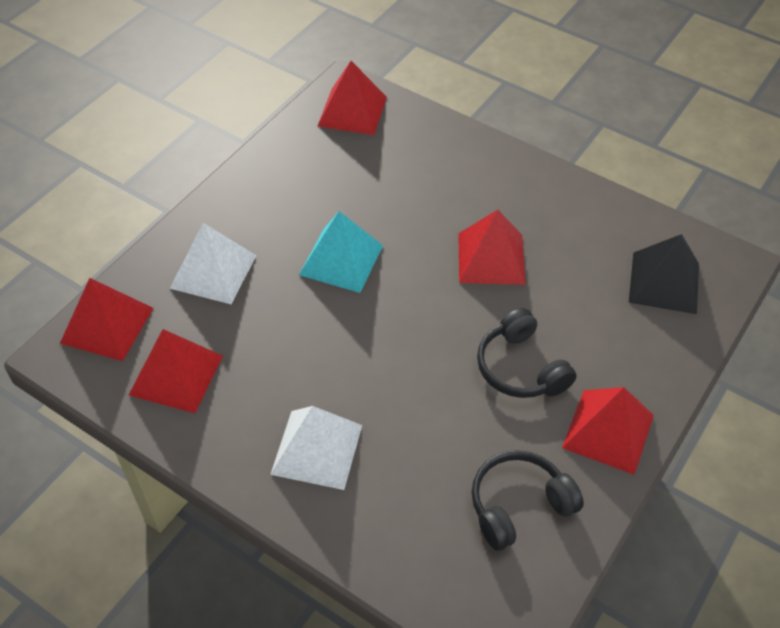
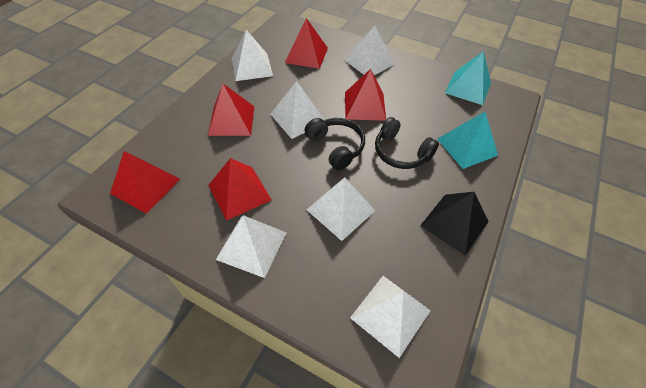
turquoise pyramid: 1 -> 2
white pyramid: 2 -> 6

